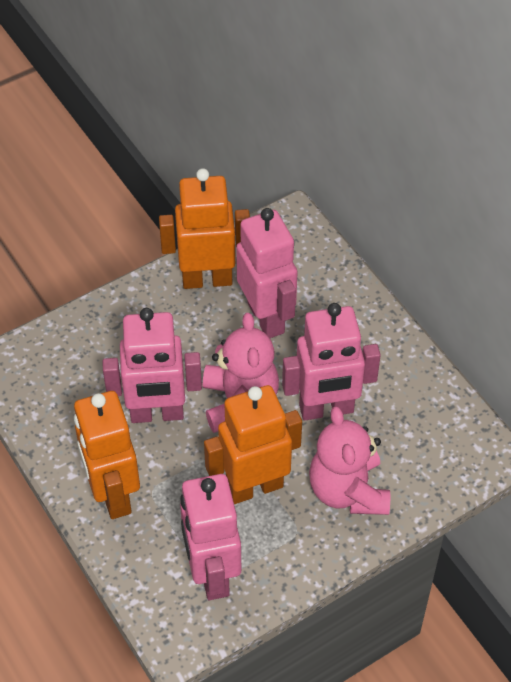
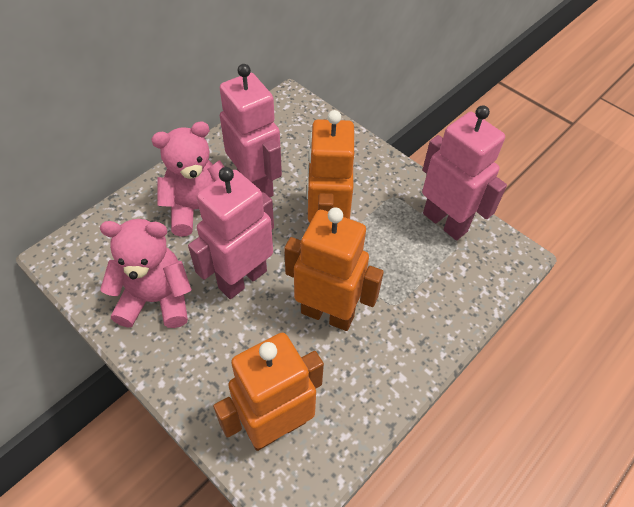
pink robot: 4 -> 3

